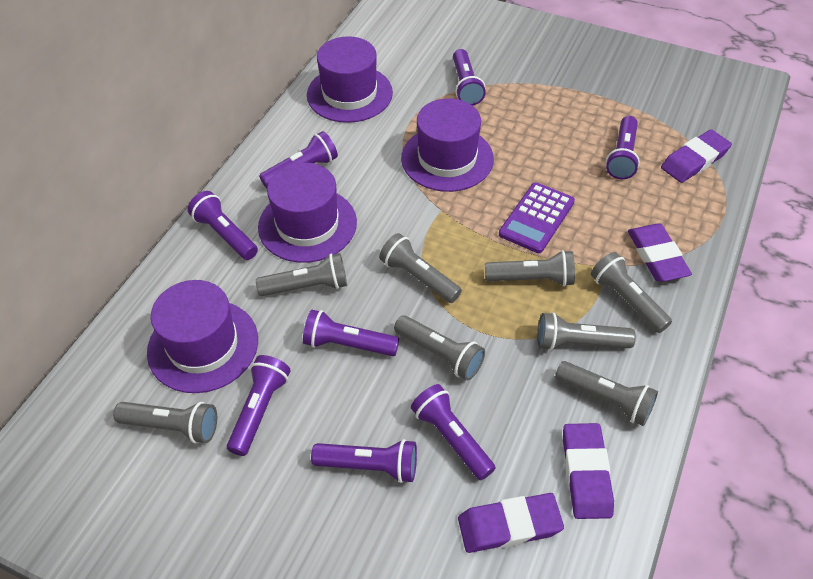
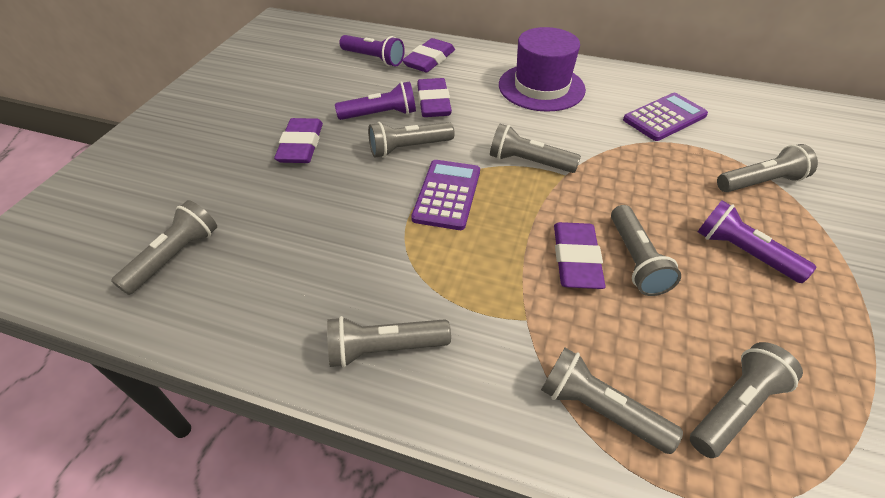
purple calculator: 1 -> 2
purple flashlight: 8 -> 3
purple hat: 4 -> 1

